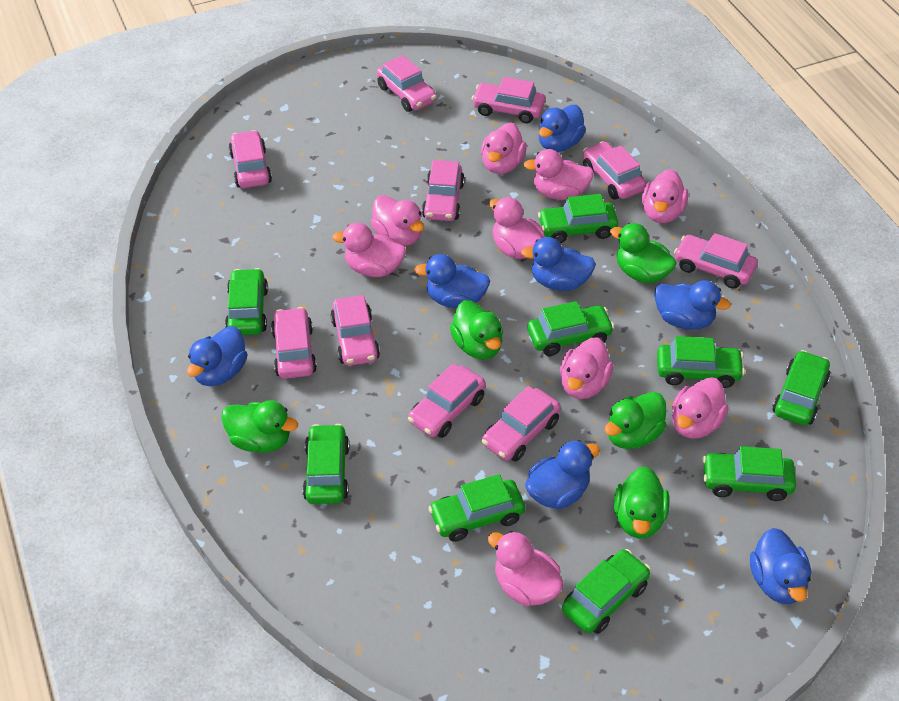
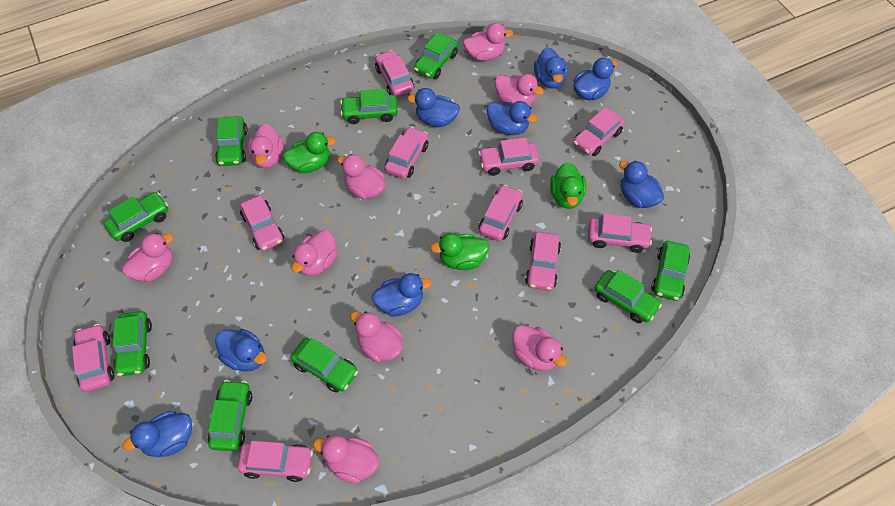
blue duck: 7 -> 8
green duck: 5 -> 3

